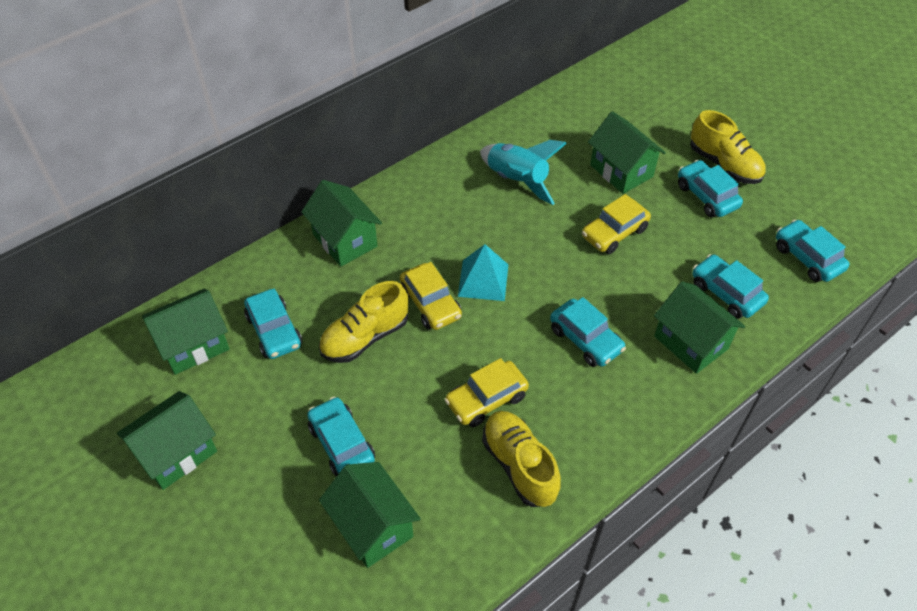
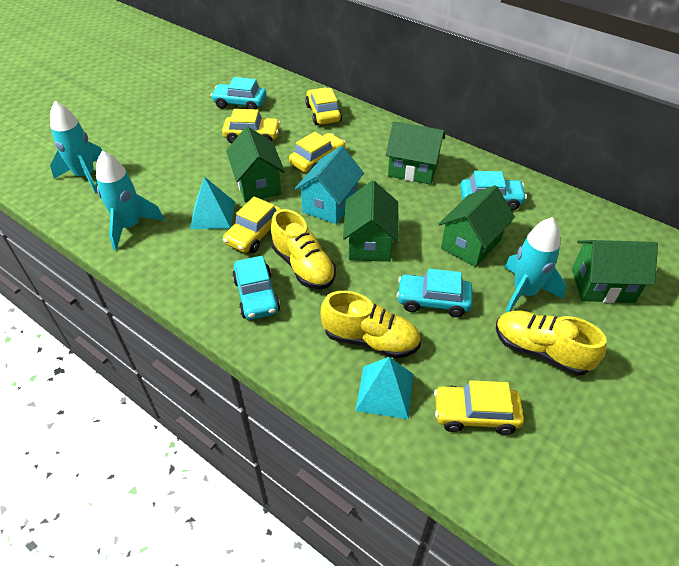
green house: 6 -> 5
turquoise car: 6 -> 4
turquoise house: 0 -> 1
turquoise pyramid: 1 -> 2
turquoise rocket: 1 -> 3
yellow car: 3 -> 5

